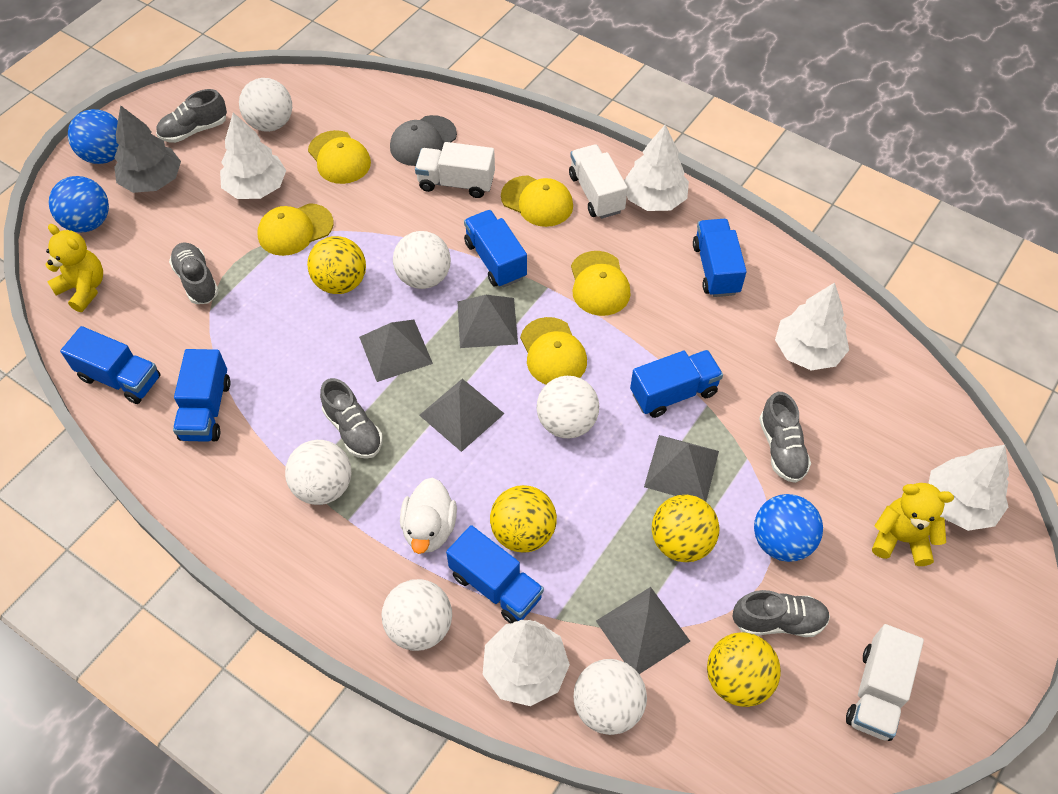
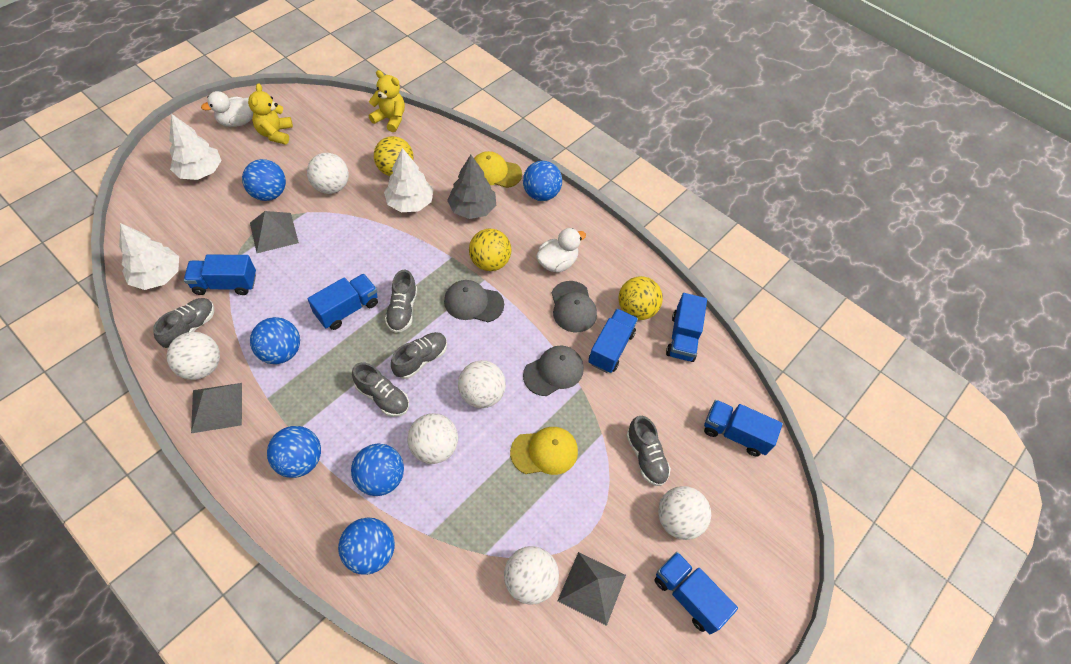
blue ball: 3 -> 6
grey cap: 1 -> 3
grey pyramid: 5 -> 3
white duck: 1 -> 2
white tree: 5 -> 3
white truck: 3 -> 0
yellow ball: 4 -> 3
yellow cap: 5 -> 2

